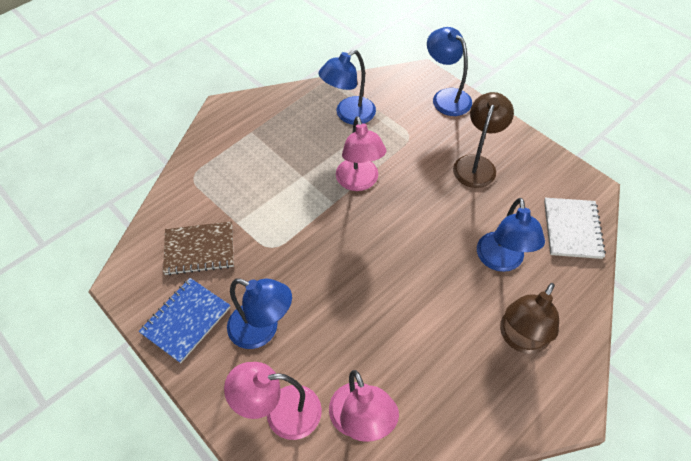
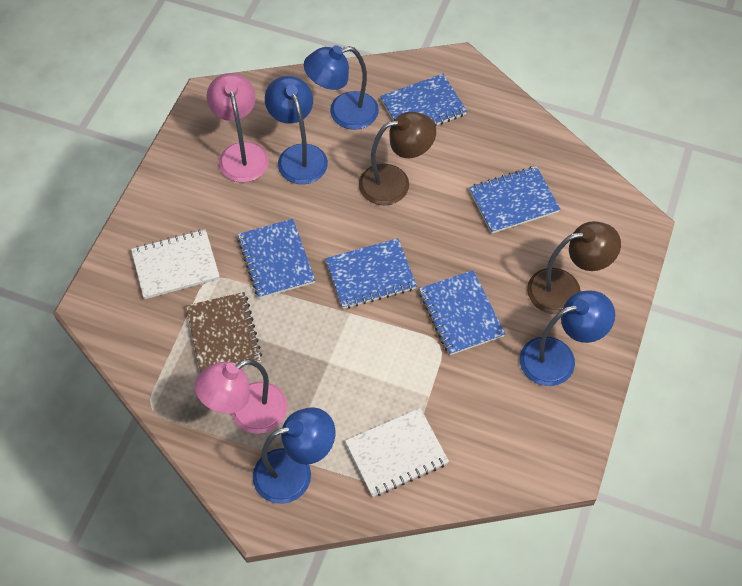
blue notebook: 1 -> 5
pink lamp: 3 -> 2
white notebook: 1 -> 2

